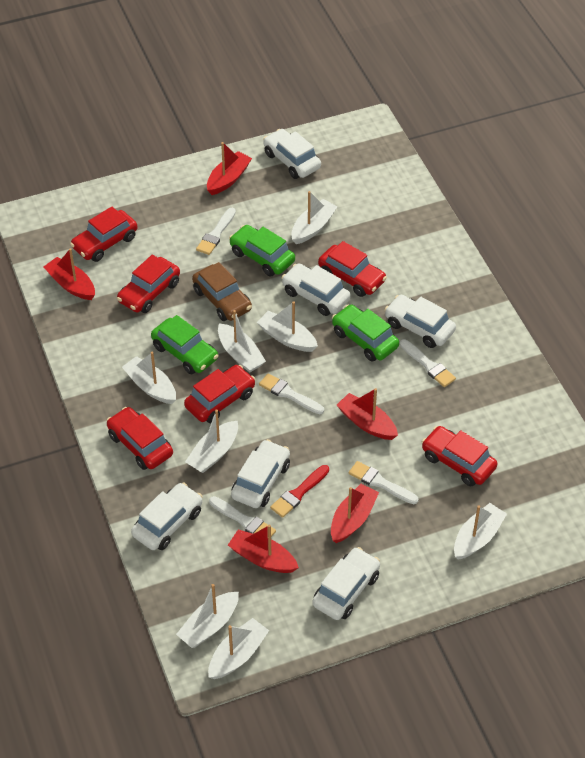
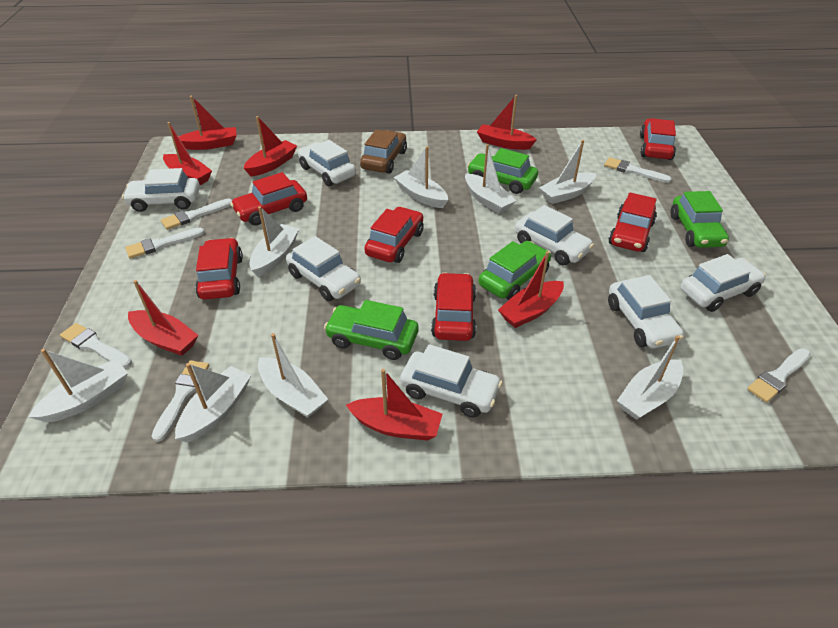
green car: 3 -> 4
red boat: 5 -> 7
red brush: 1 -> 0
white brush: 5 -> 6
white car: 6 -> 7

